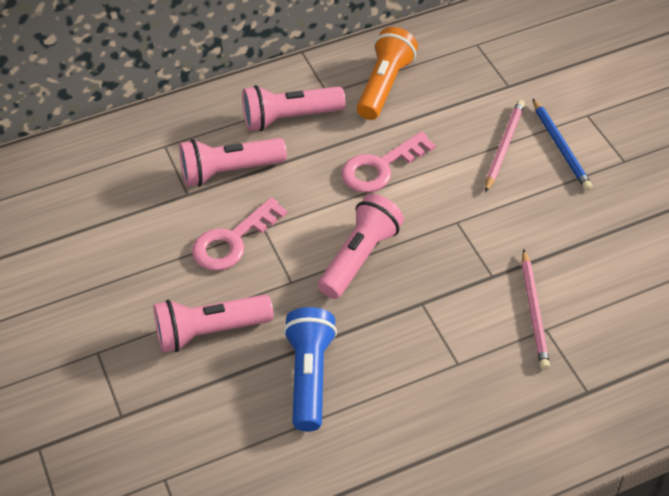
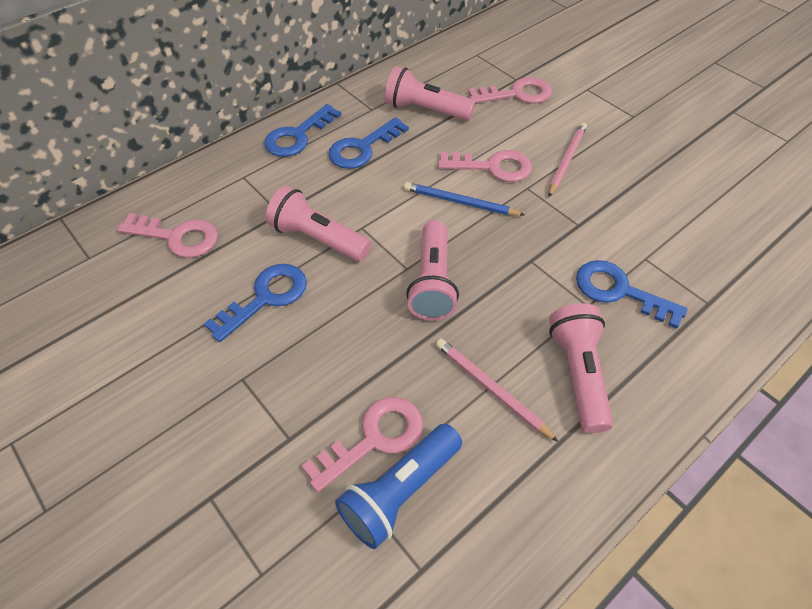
blue key: 0 -> 4
orange flashlight: 1 -> 0
pink key: 2 -> 4

